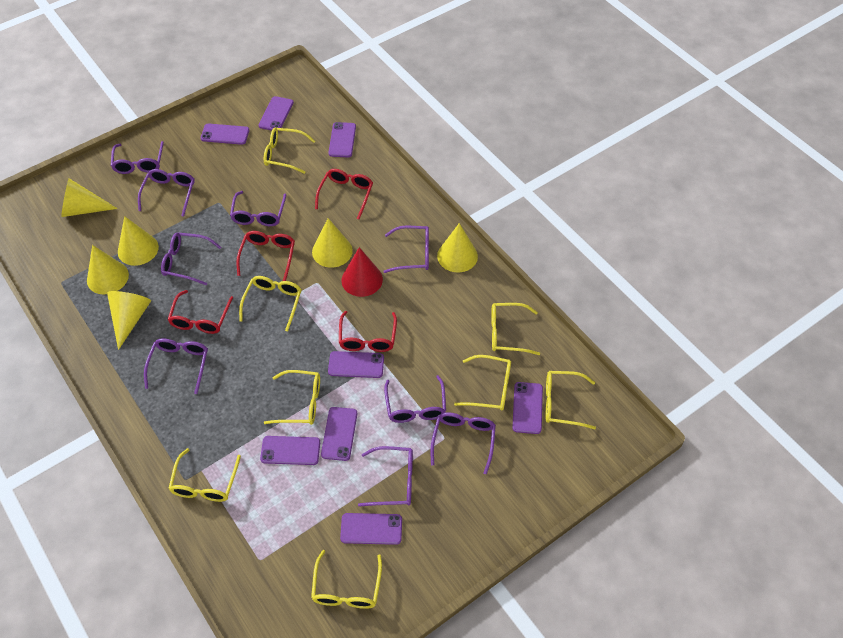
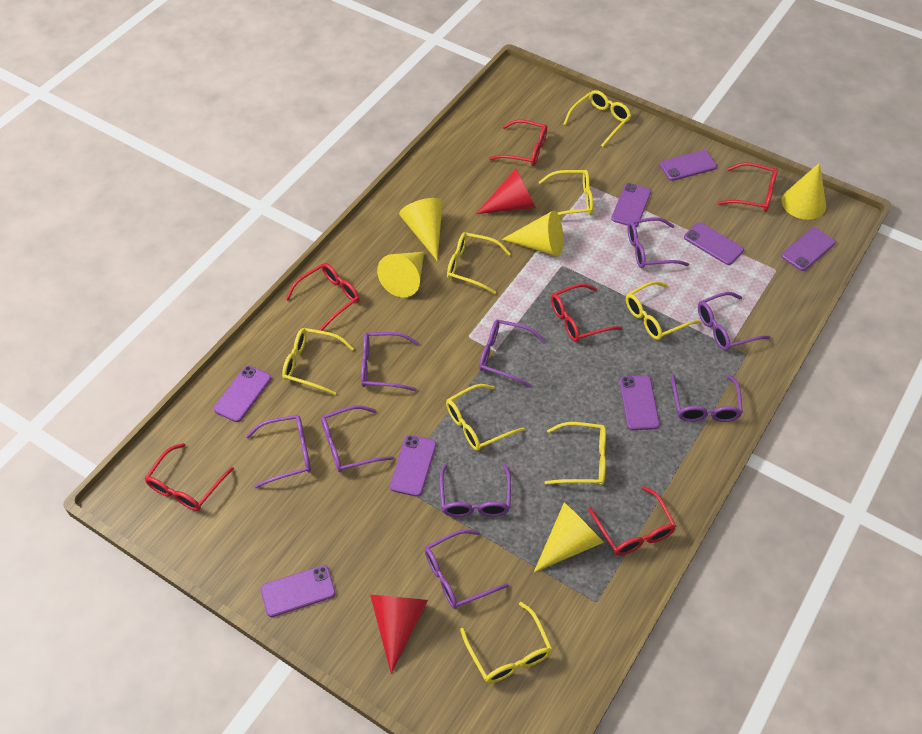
red cone: 1 -> 2
red glasses: 4 -> 6
yellow cone: 6 -> 5

